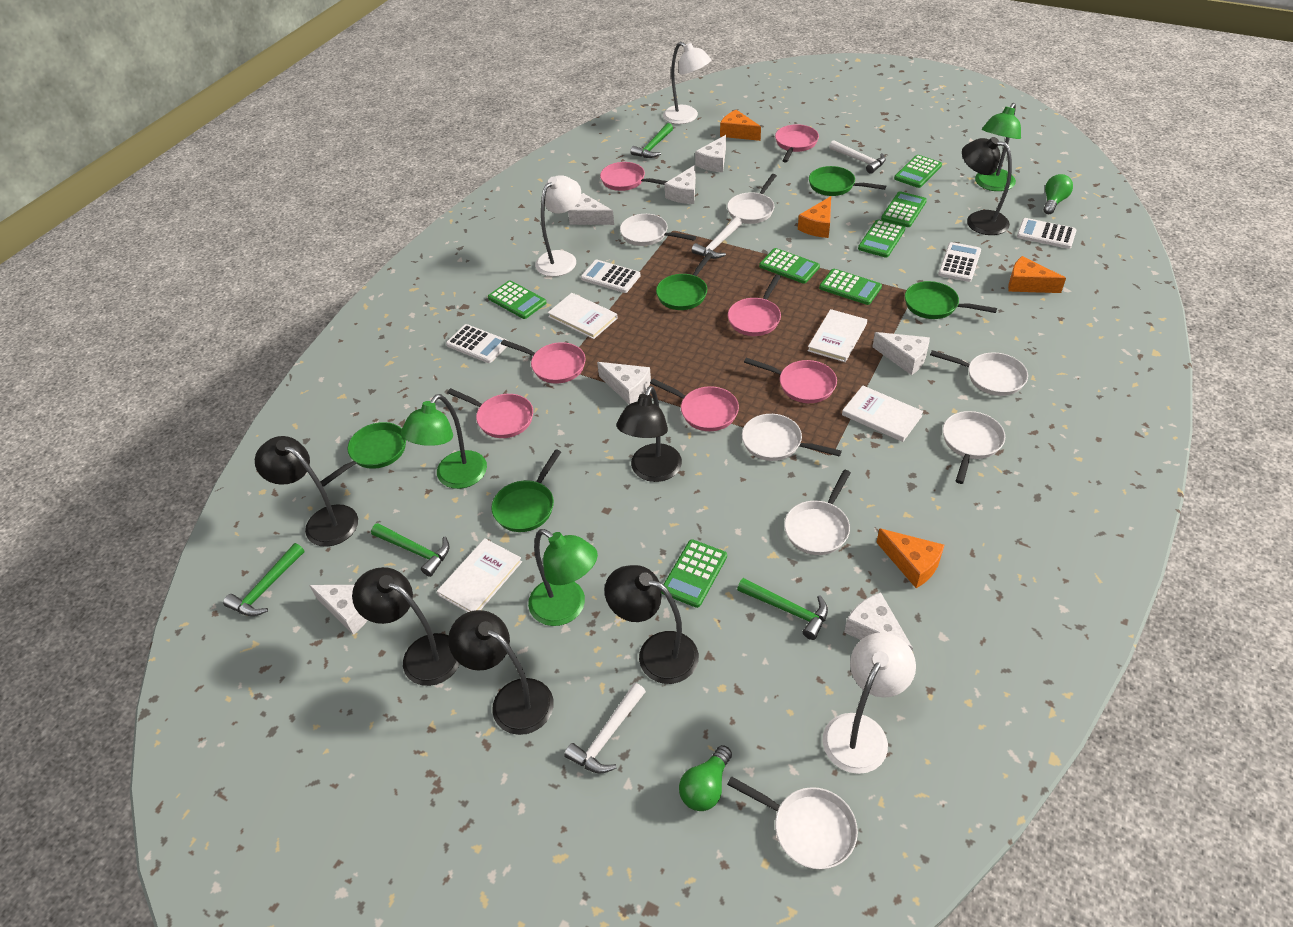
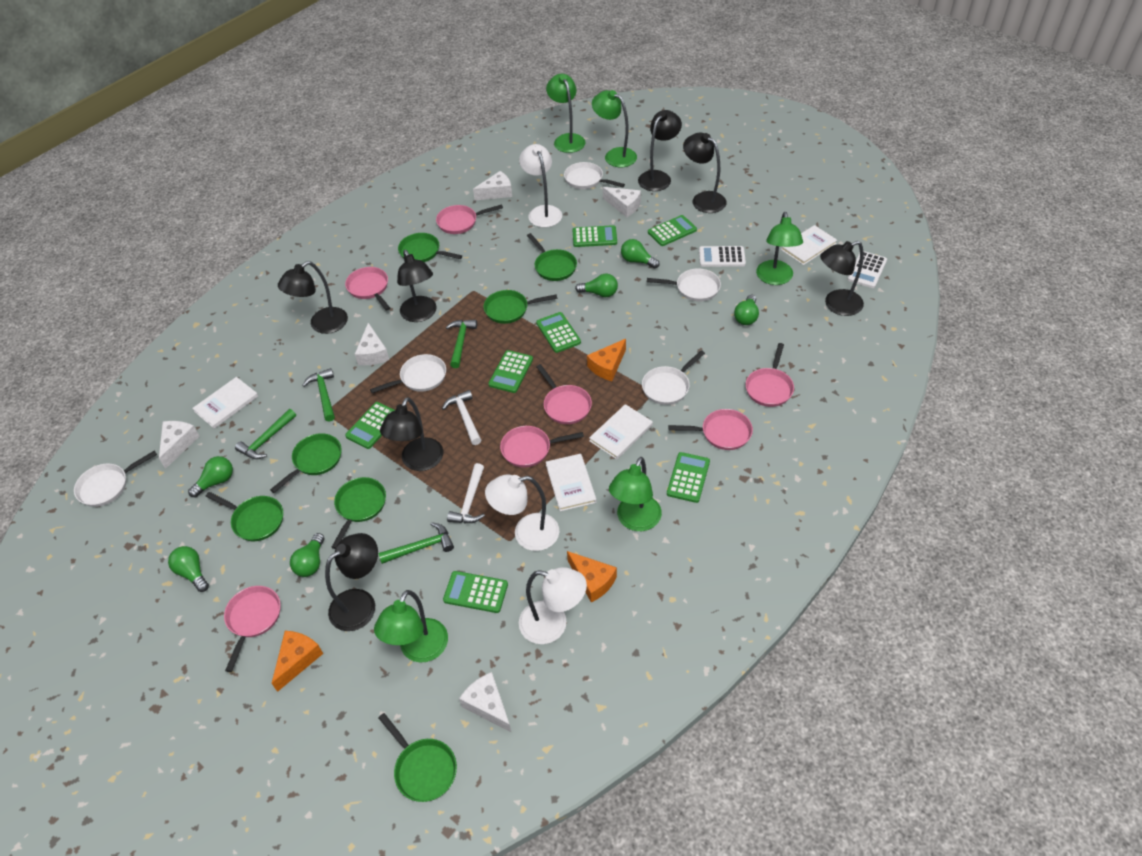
black lamp: 6 -> 7
green lamp: 3 -> 5
green light bulb: 2 -> 6
green pan: 5 -> 7
orange cheese: 4 -> 3
white calculator: 4 -> 2
white cheese: 7 -> 5
white hammer: 3 -> 2
white pan: 7 -> 5

